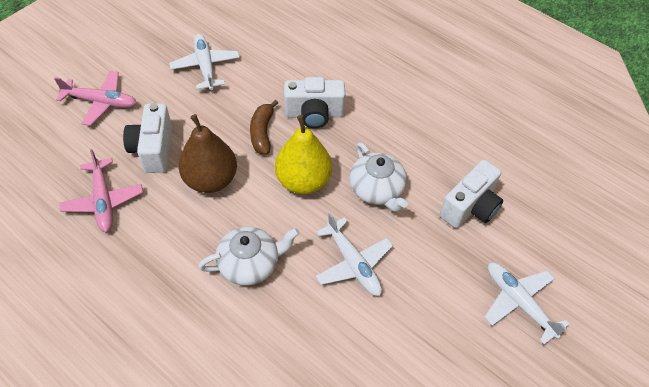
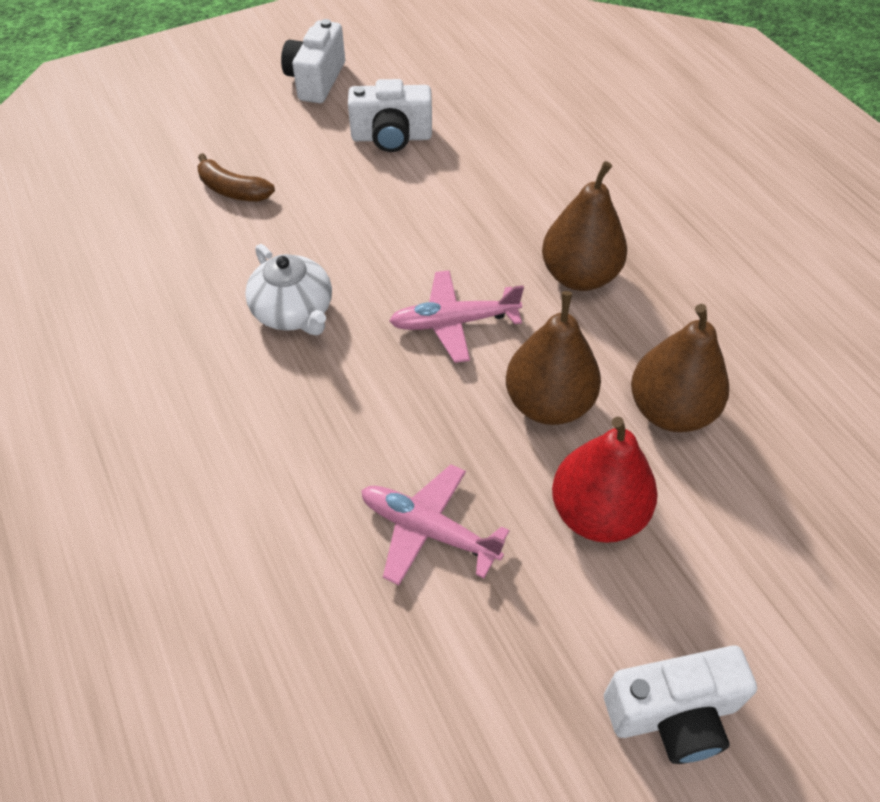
brown pear: 1 -> 3
red pear: 0 -> 1
white plane: 3 -> 0
white teapot: 2 -> 1
yellow pear: 1 -> 0

